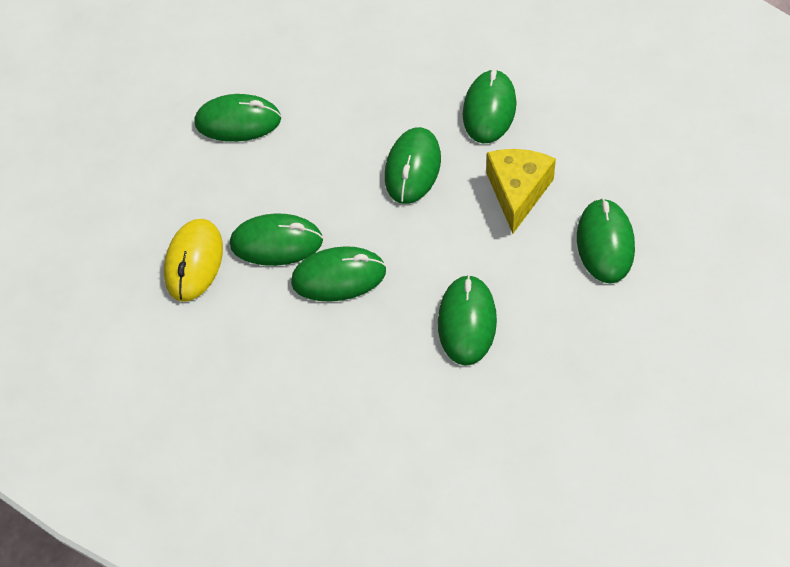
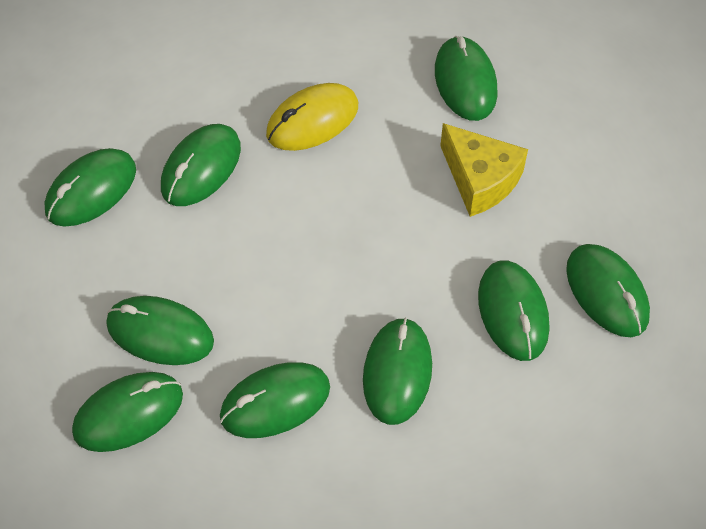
green mouse: 7 -> 9

